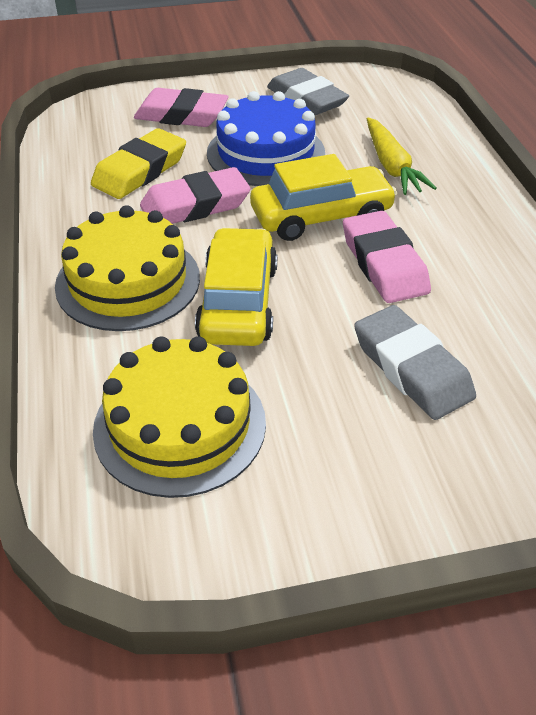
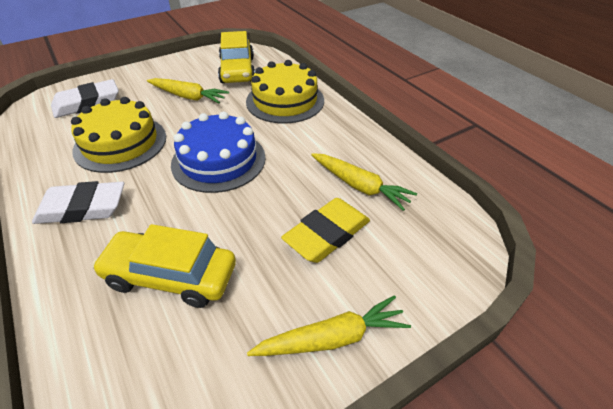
grey eraser: 2 -> 0
pink eraser: 3 -> 0
white eraser: 0 -> 2
yellow carrot: 1 -> 3

